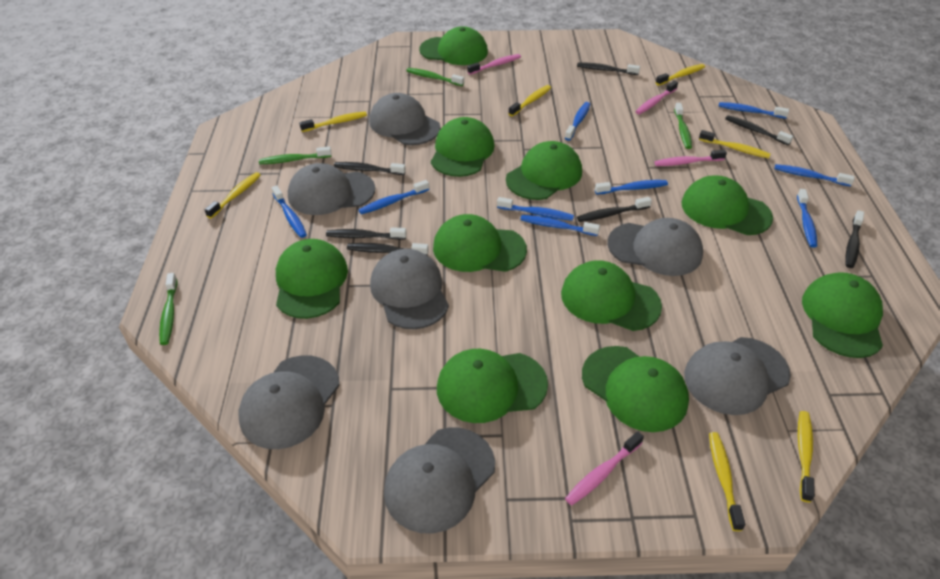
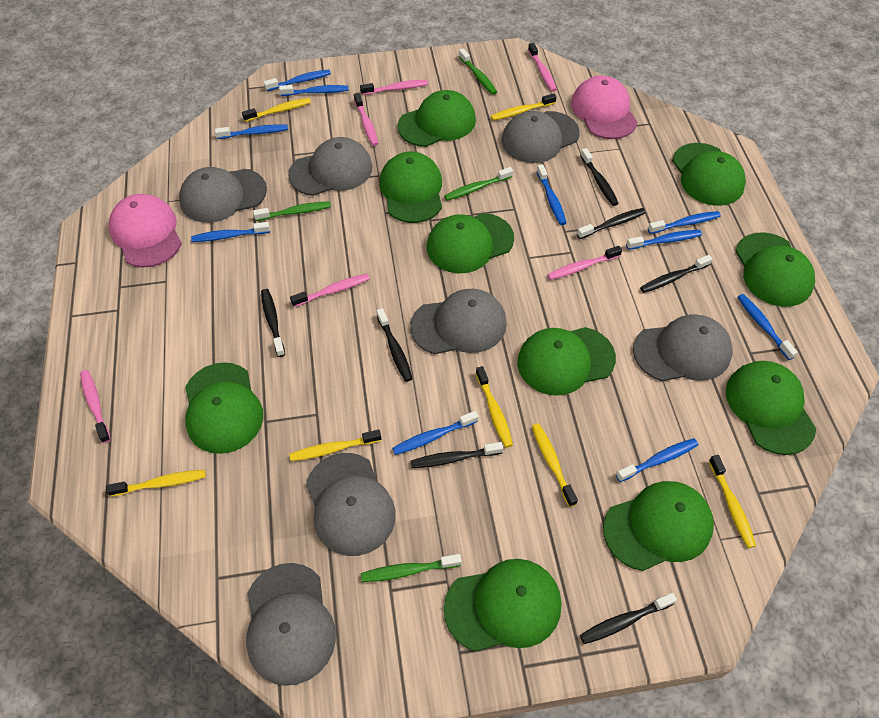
blue toothbrush: 9 -> 10
pink cap: 0 -> 2
pink toothbrush: 4 -> 6

